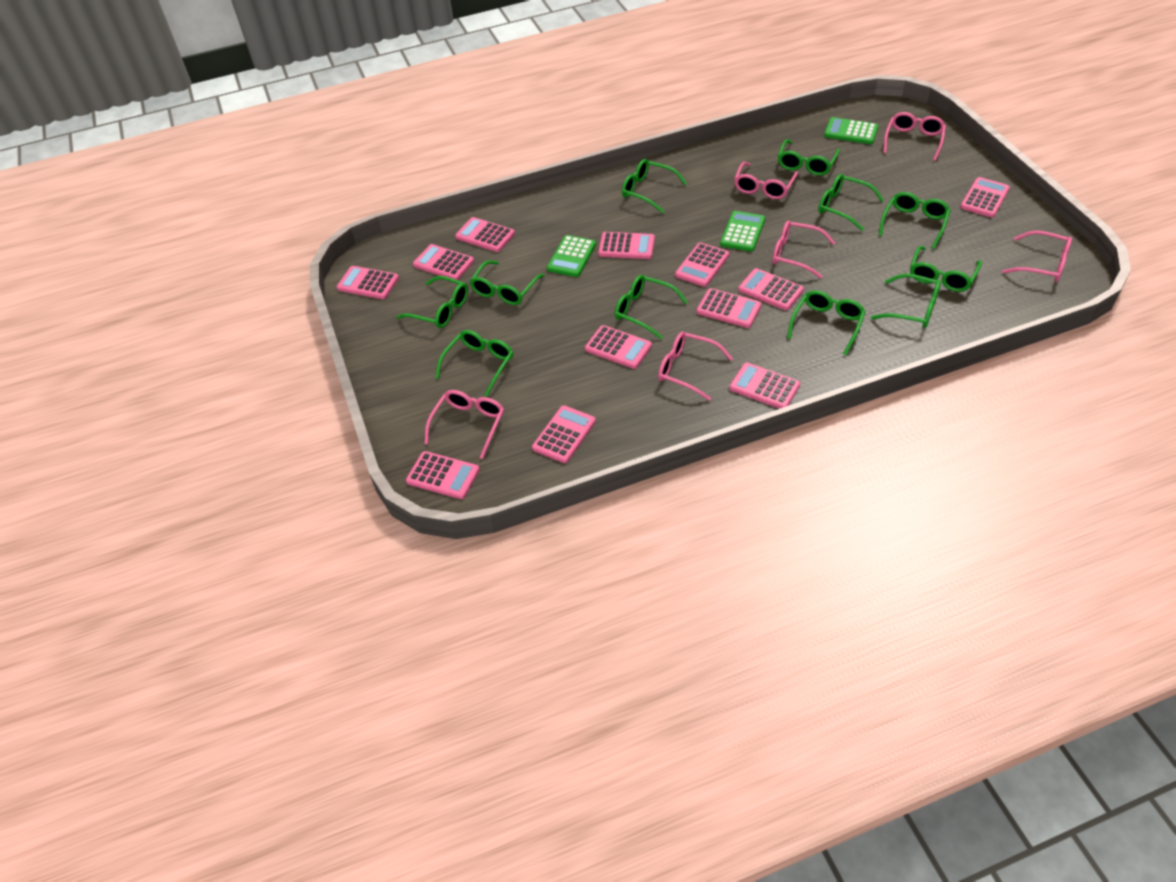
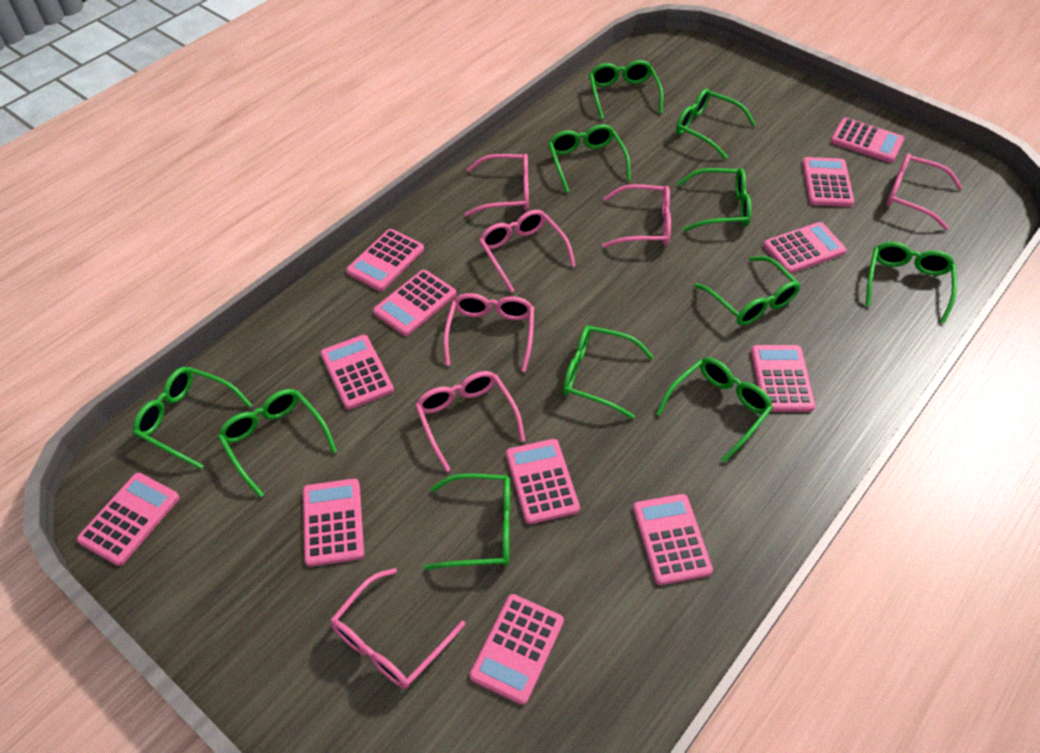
green calculator: 3 -> 0
pink glasses: 6 -> 7

